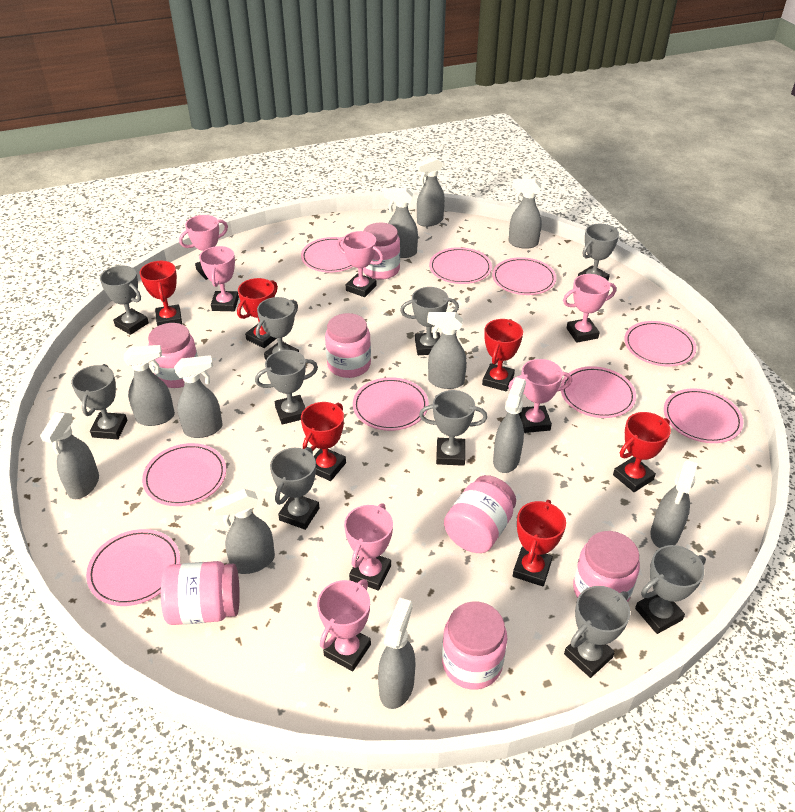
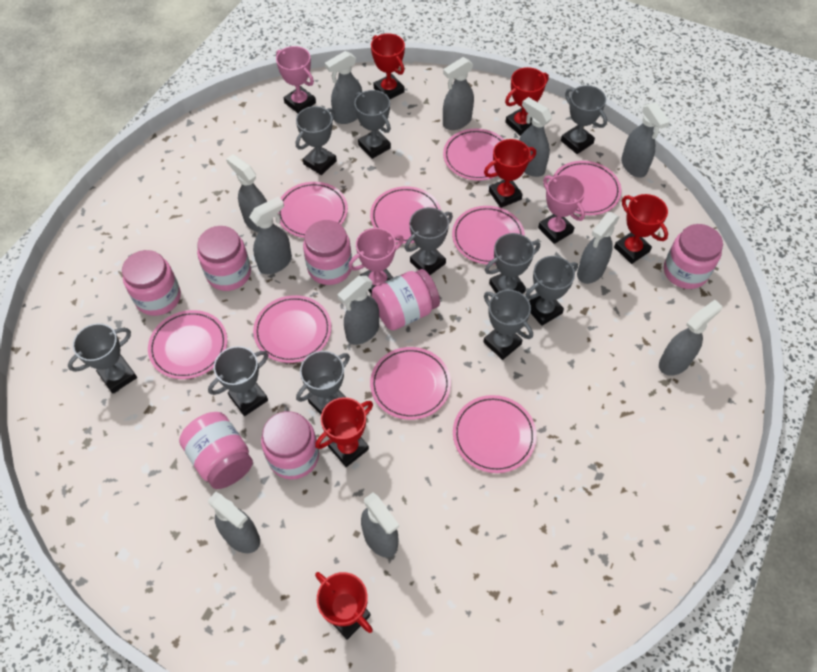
pink trophy: 7 -> 3

